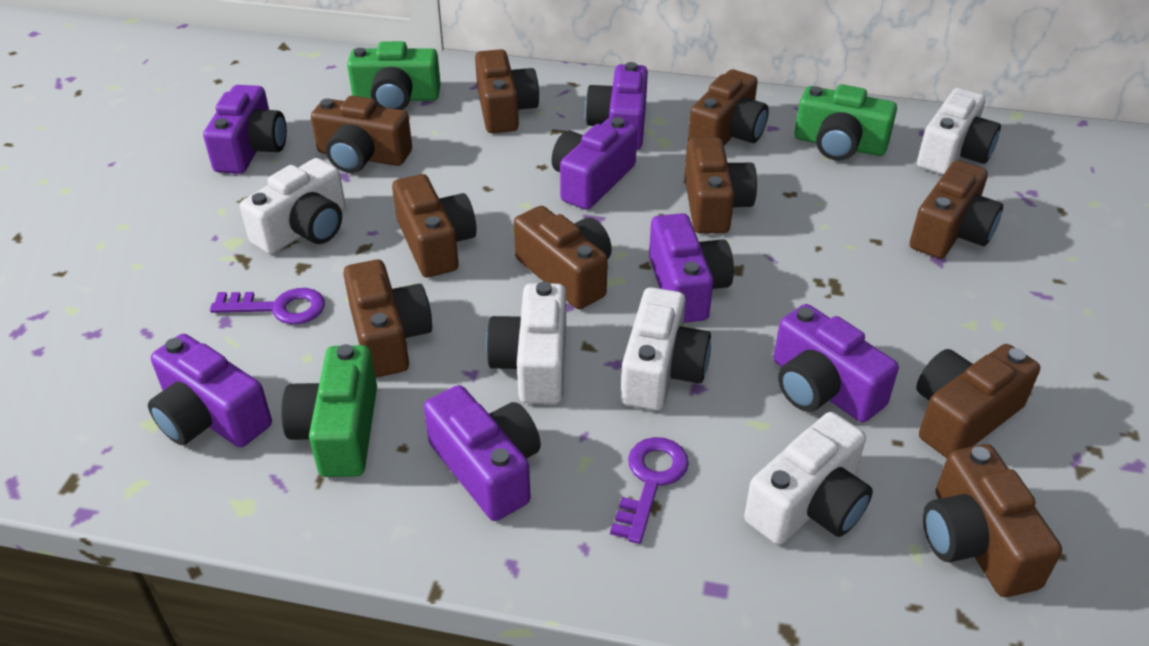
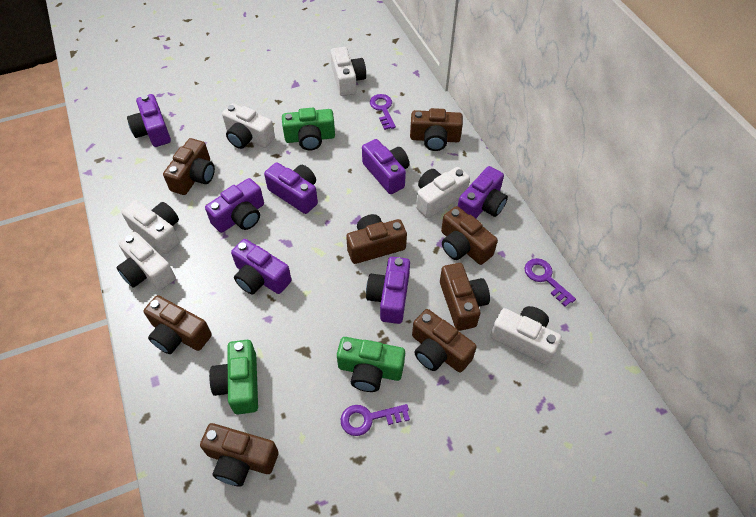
brown camera: 10 -> 8
purple key: 2 -> 3
white camera: 5 -> 6

